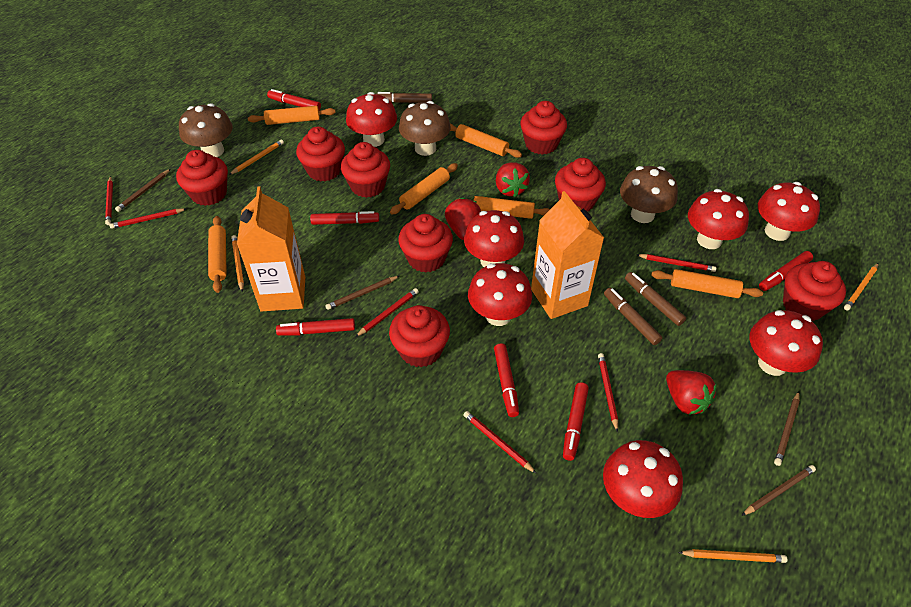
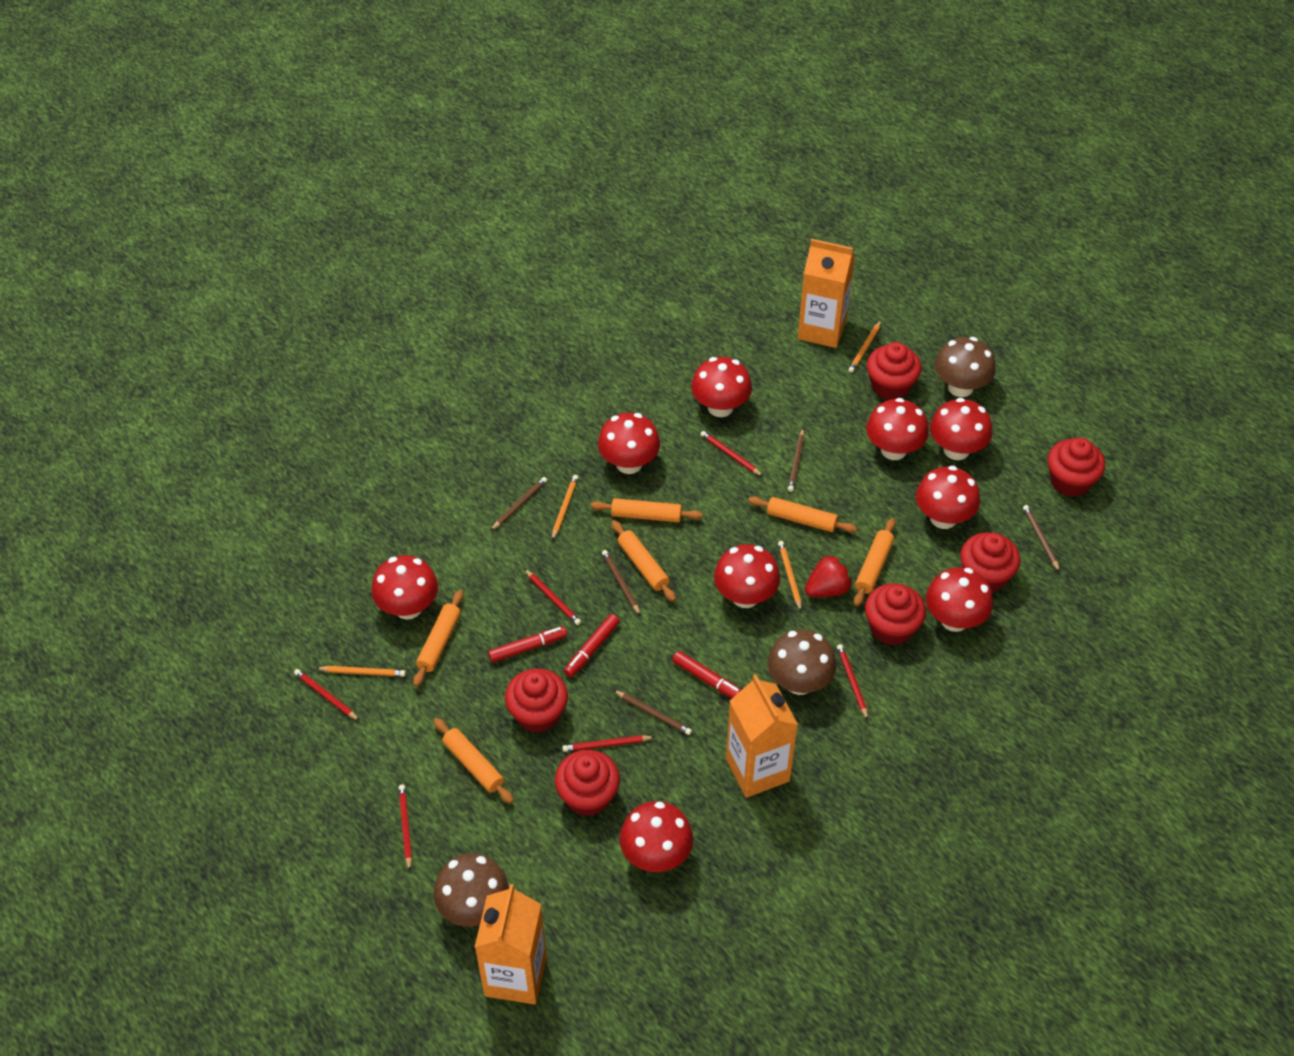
brown marker: 3 -> 0
brown pencil: 4 -> 5
orange carton: 2 -> 3
red cupcake: 8 -> 6
red marker: 6 -> 3
red mushroom: 7 -> 9
red strawberry: 3 -> 1

